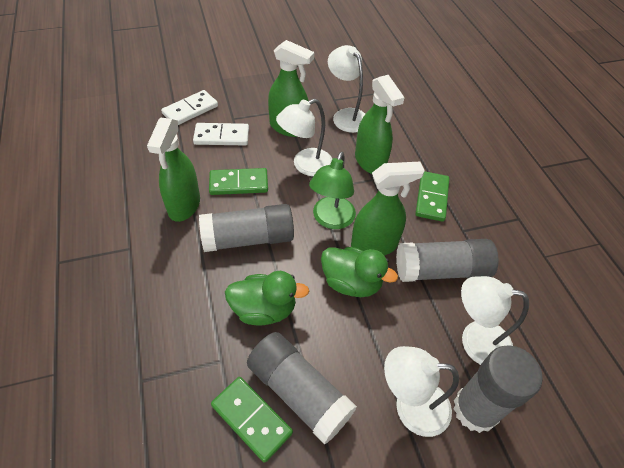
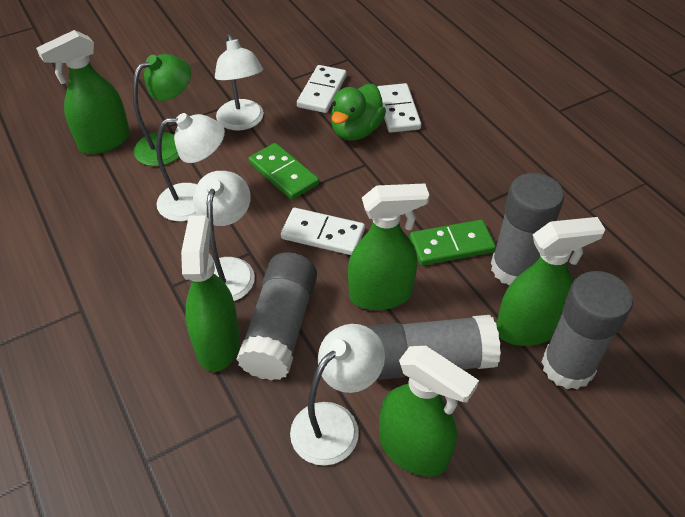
green domino: 3 -> 2
green duck: 2 -> 1
green spray bottle: 4 -> 5
white domino: 2 -> 3

